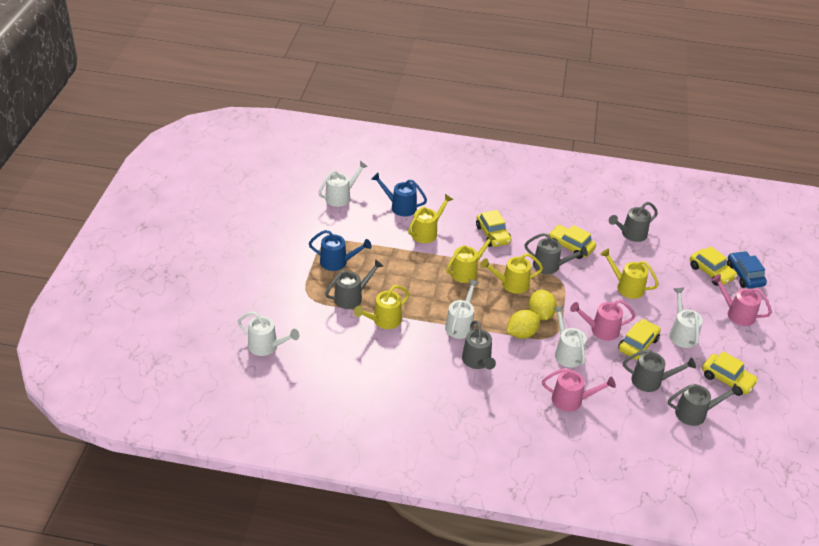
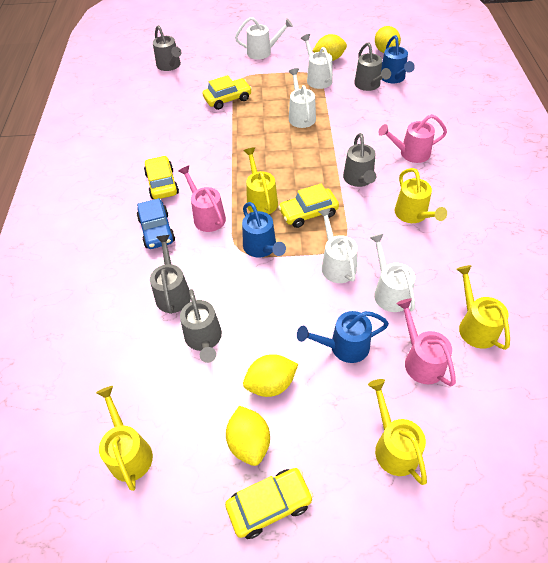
blue watering can: 2 -> 3
grey watering can: 6 -> 5
yellow car: 5 -> 4
yellow lemon: 2 -> 4

